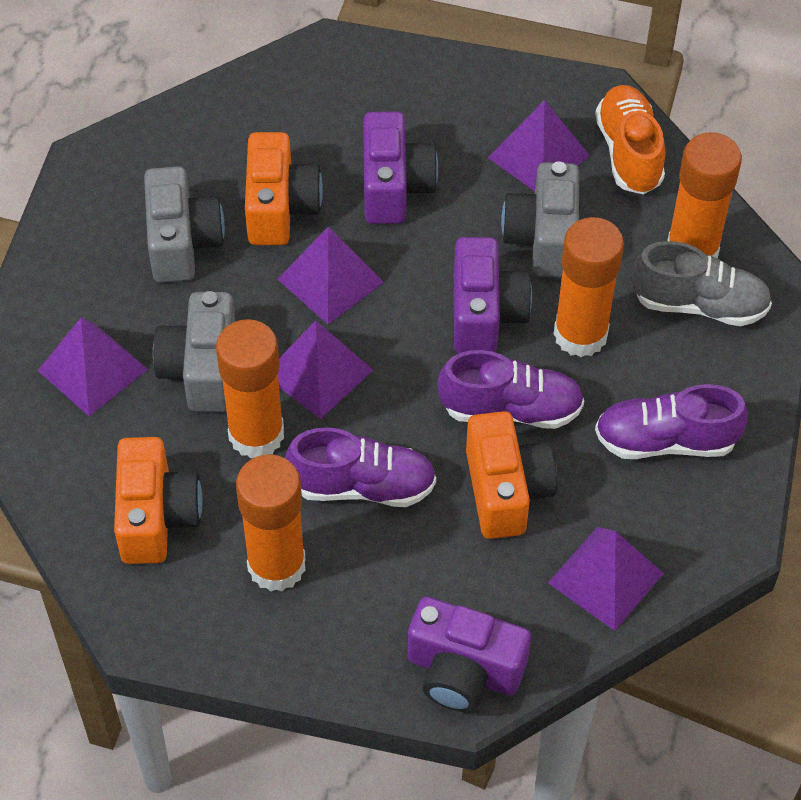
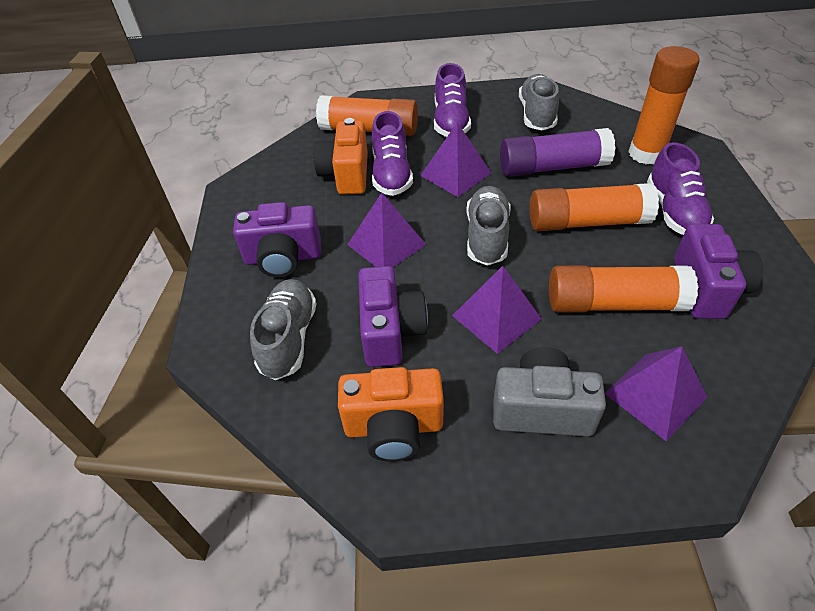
grey camera: 3 -> 1
grey shoe: 1 -> 3
orange camera: 3 -> 2
orange shoe: 1 -> 0
purple glue stick: 0 -> 1
purple pyramid: 5 -> 4

